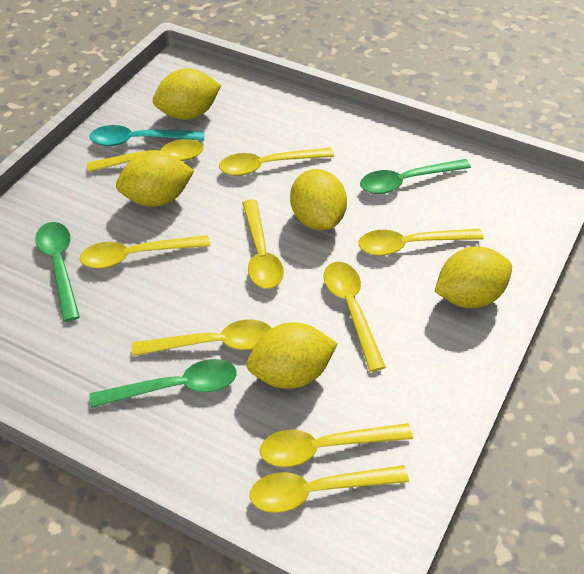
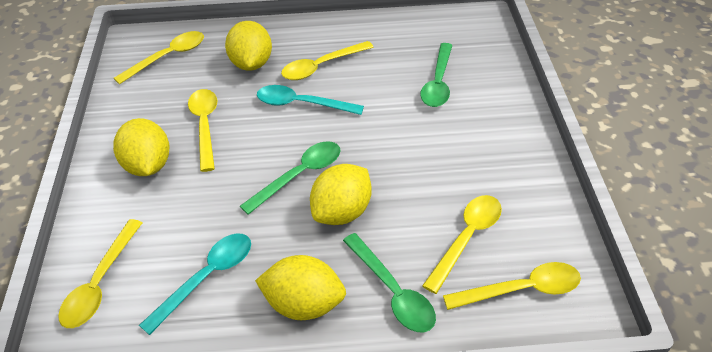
turquoise spoon: 1 -> 2
yellow lemon: 5 -> 4
yellow spoon: 9 -> 6

